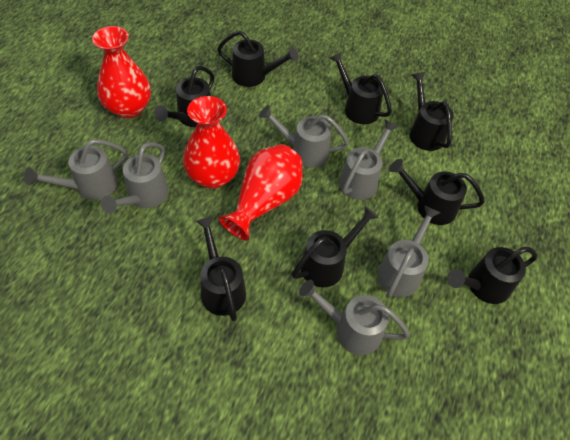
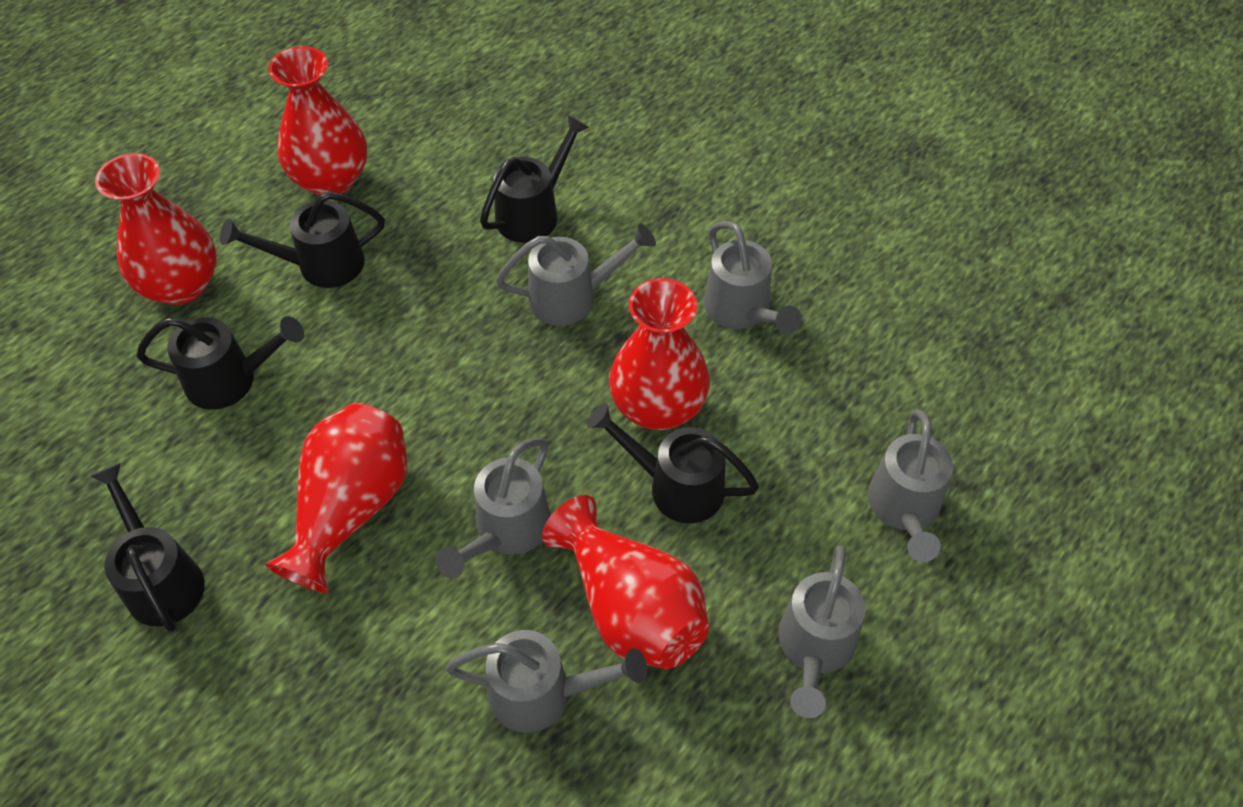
black watering can: 8 -> 5
red vase: 3 -> 5

